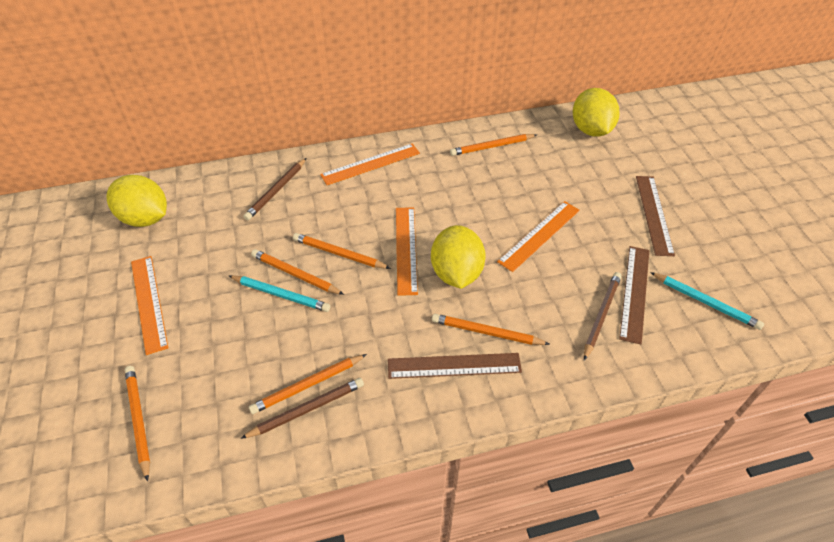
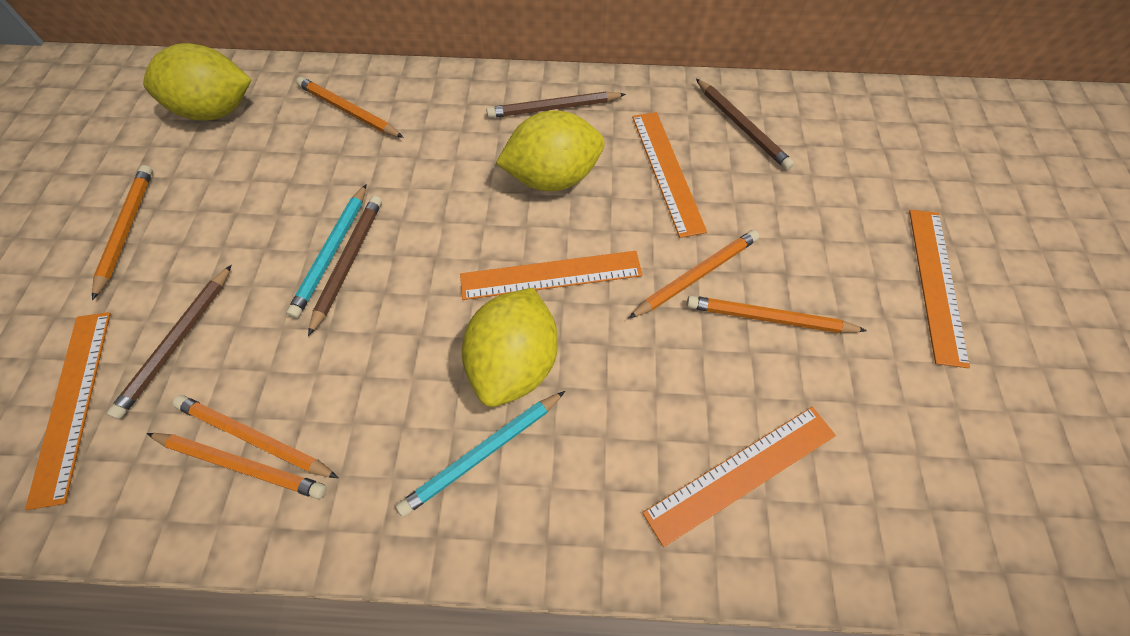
brown pencil: 3 -> 4
brown ruler: 3 -> 0
orange ruler: 4 -> 5

